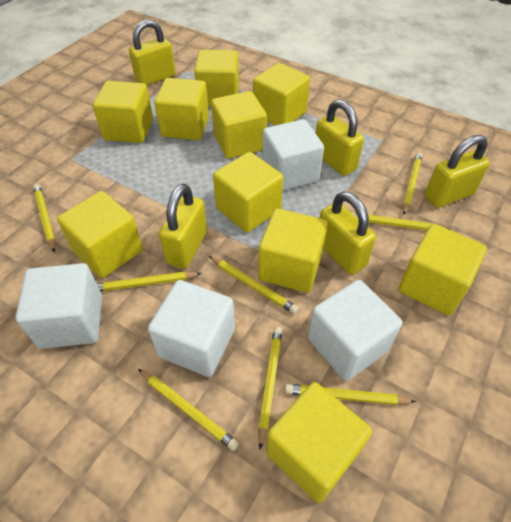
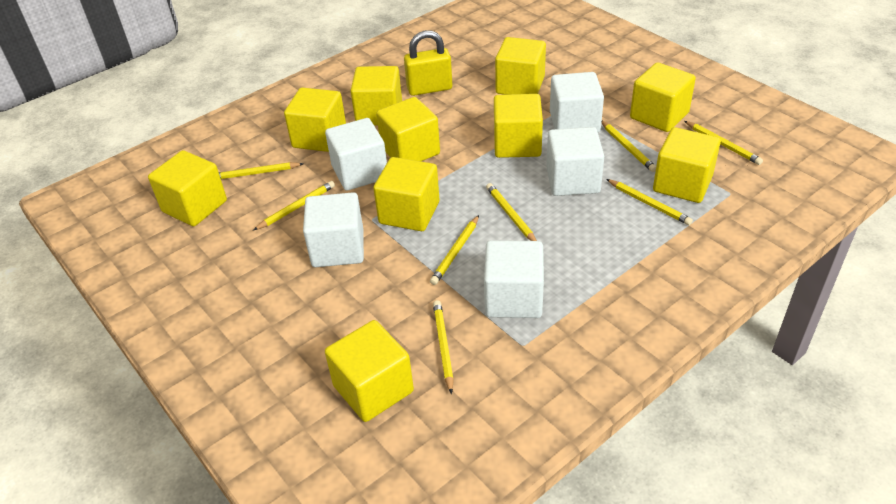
white cube: 4 -> 5
yellow padlock: 5 -> 1

